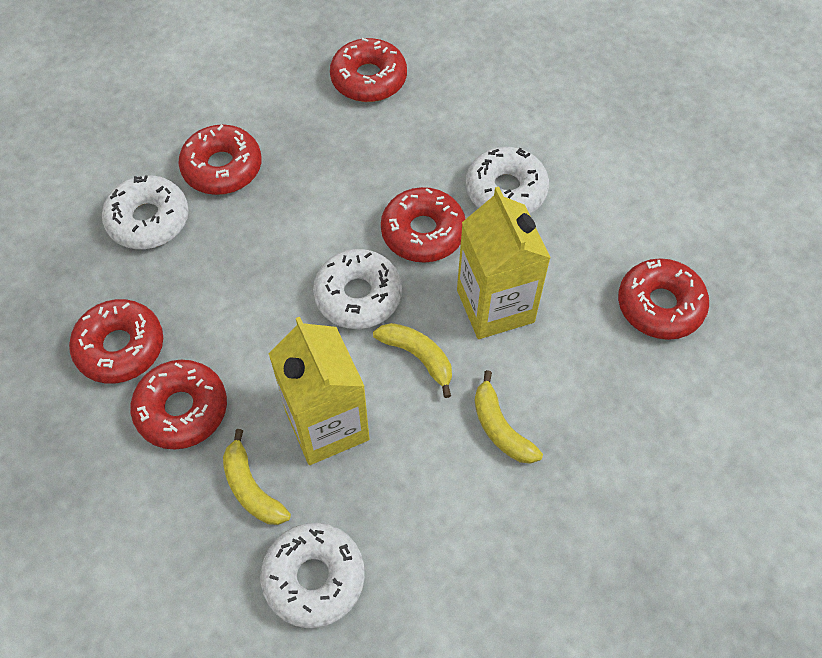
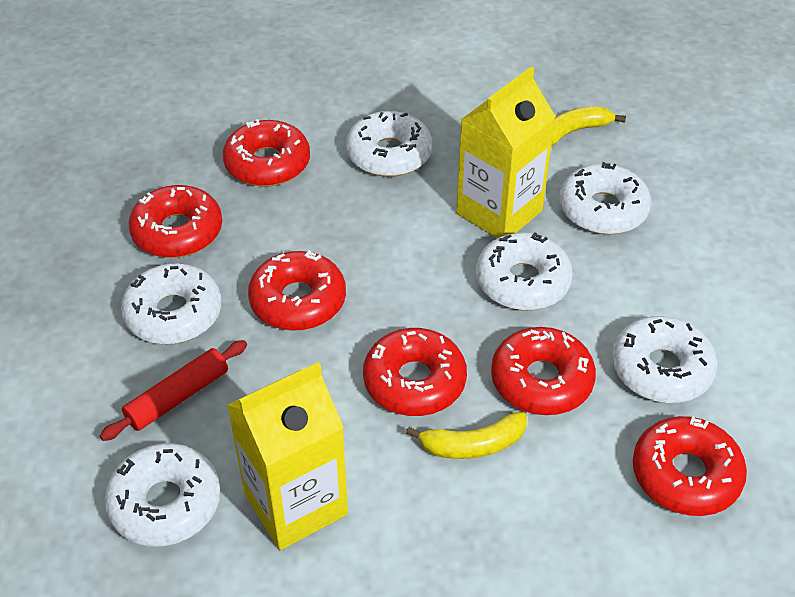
red rolling pin: 0 -> 1
white donut: 4 -> 6
yellow banana: 3 -> 2

